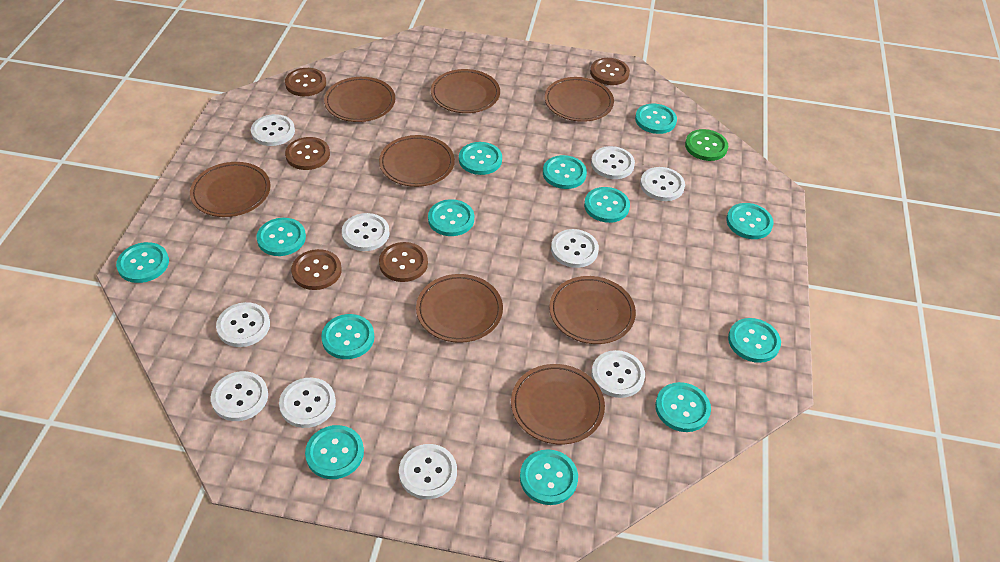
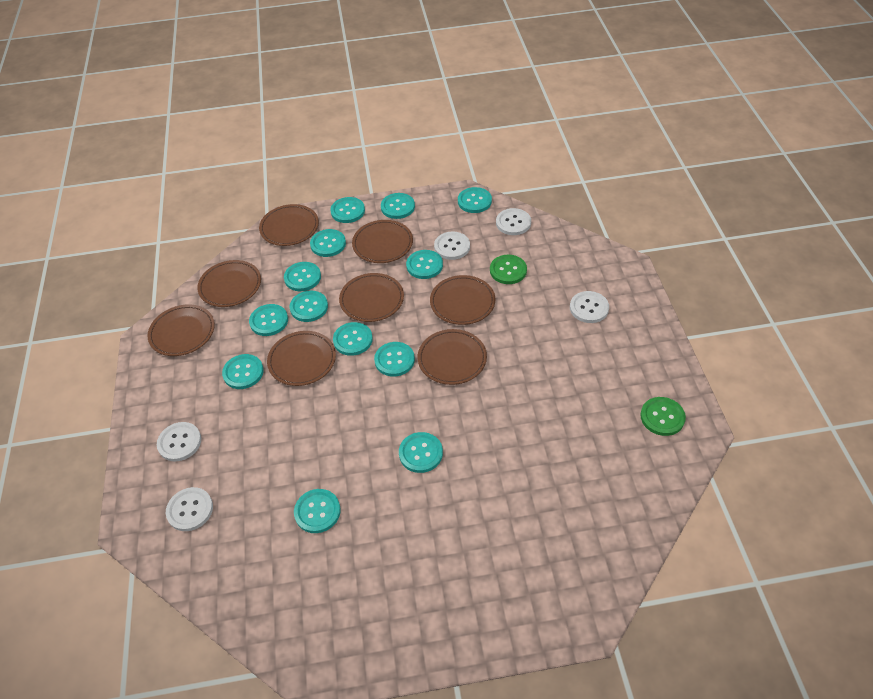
brown button: 5 -> 0
green button: 1 -> 2
white button: 10 -> 5

